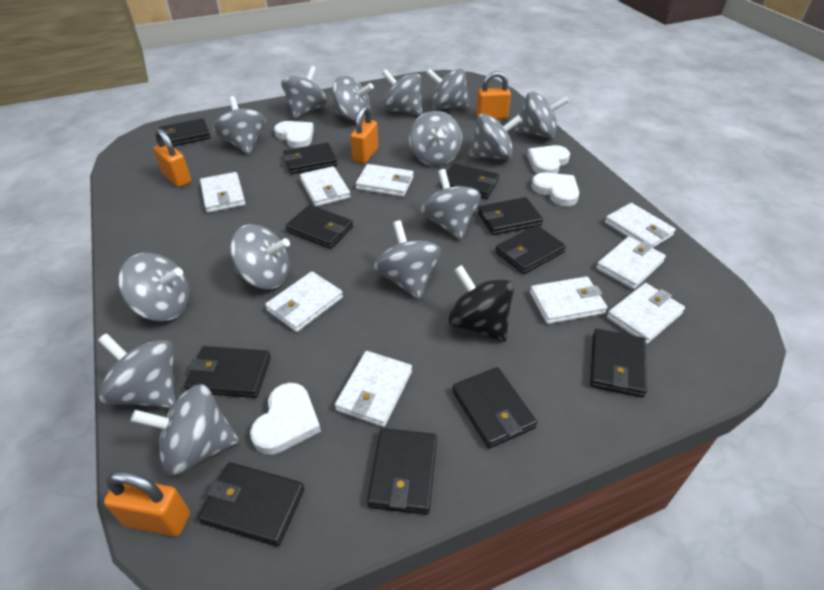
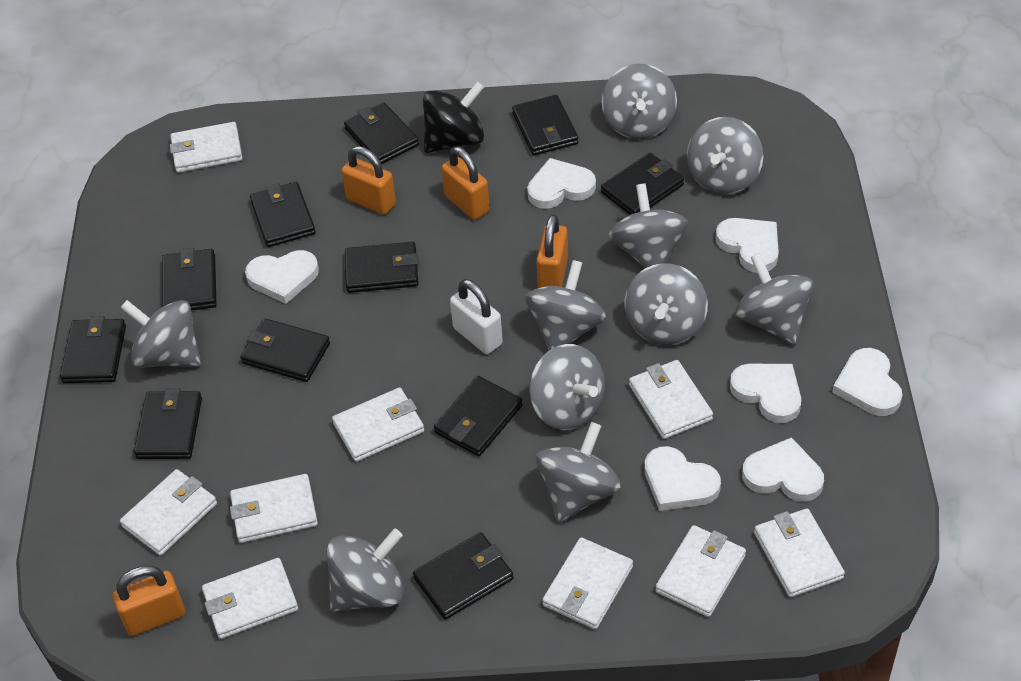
grey spinning top: 14 -> 10
white heart: 4 -> 7
white padlock: 0 -> 1

